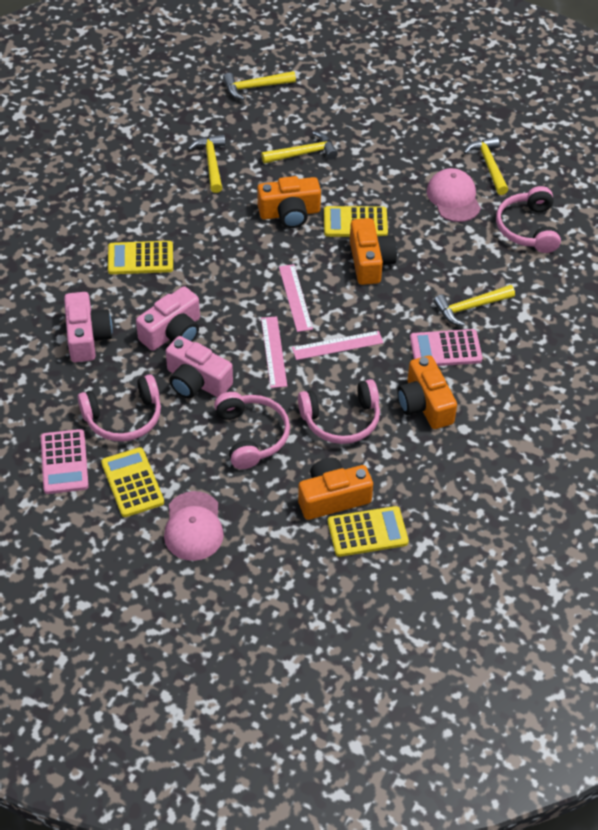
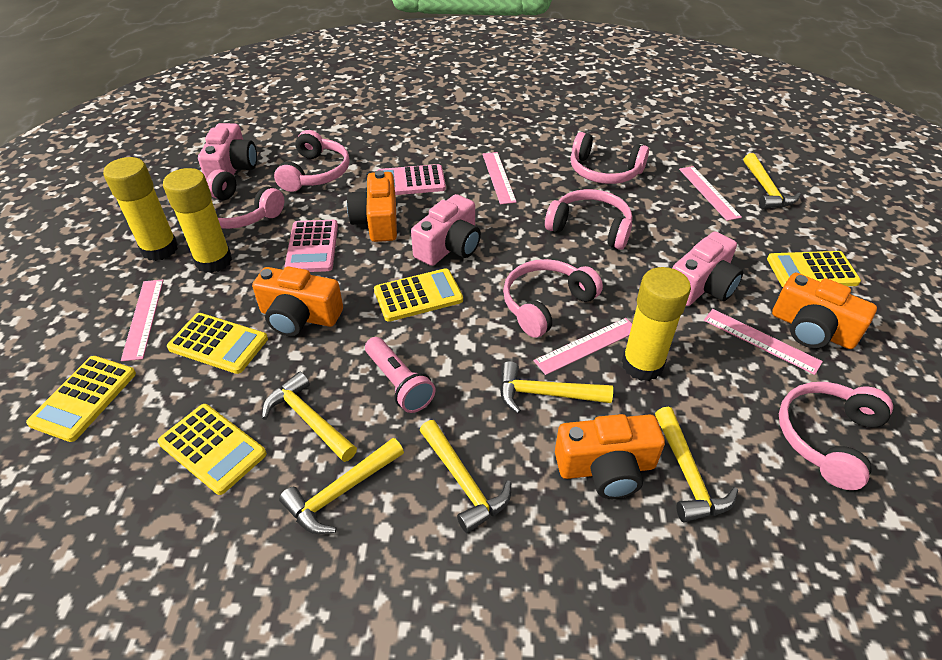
pink cap: 2 -> 0
pink flashlight: 0 -> 1
pink headphones: 4 -> 6
pink ruler: 3 -> 5
yellow calculator: 4 -> 5
yellow glue stick: 0 -> 3
yellow hammer: 5 -> 6

